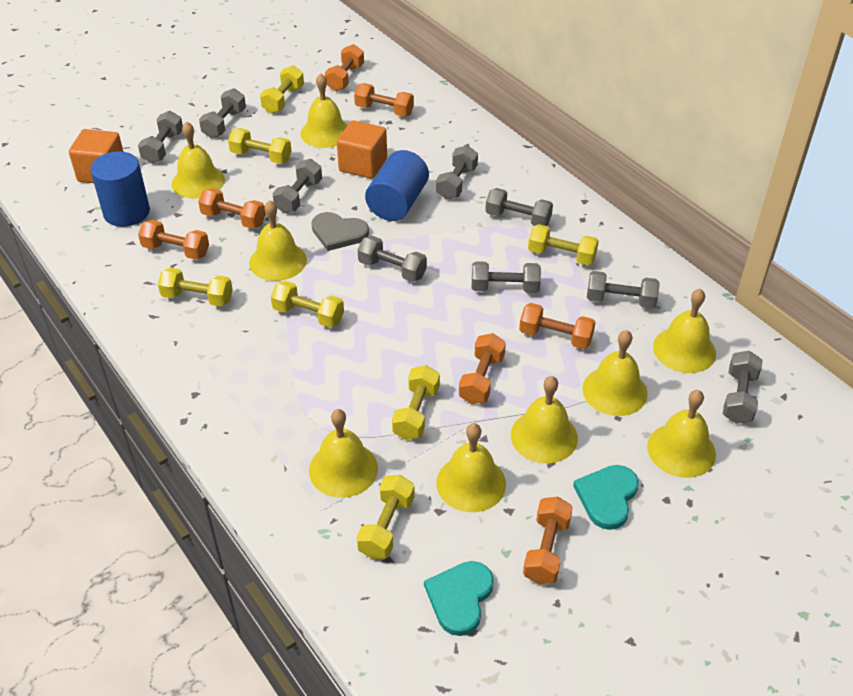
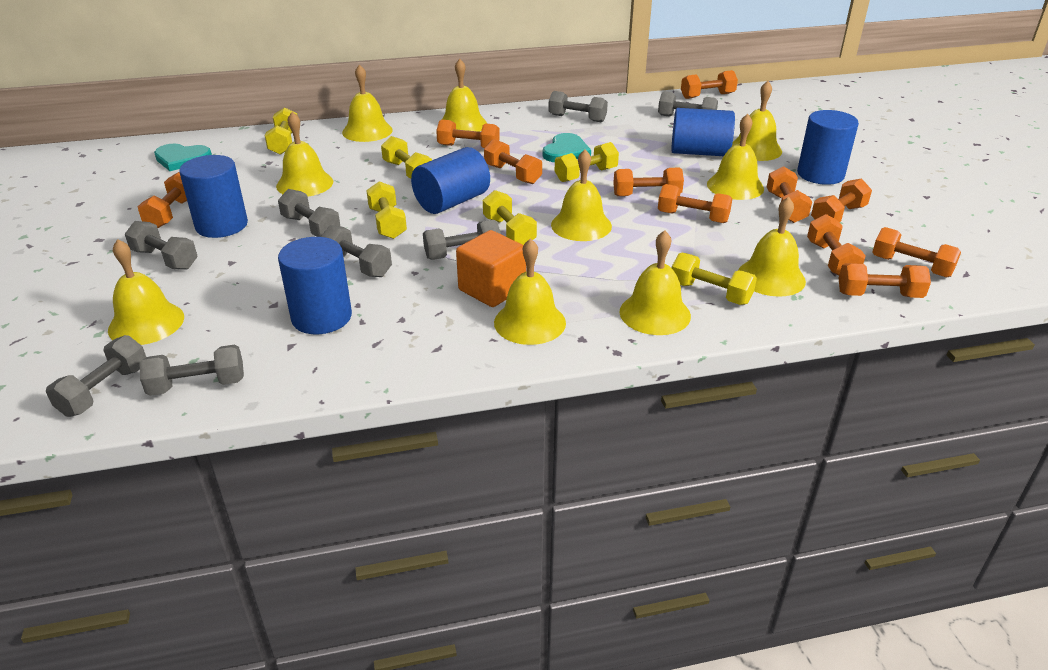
blue cylinder: 2 -> 5
grey dumbbell: 9 -> 8
grey heart: 1 -> 0
orange cube: 2 -> 1
orange dumbbell: 7 -> 11
yellow bell: 9 -> 10
yellow dumbbell: 7 -> 6

